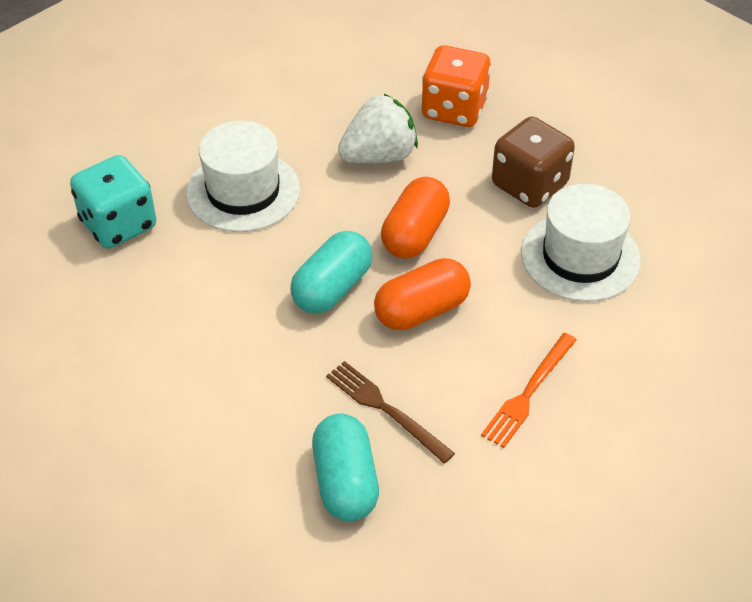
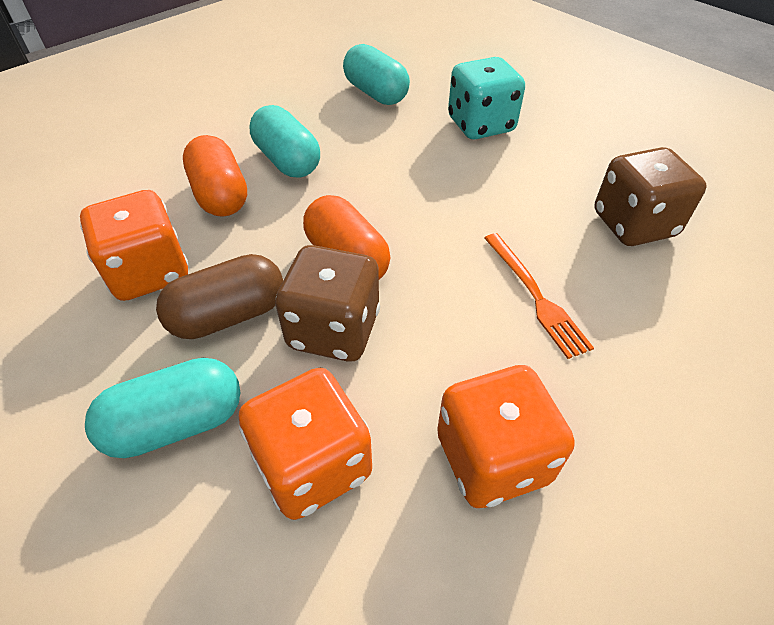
brown capsule: 0 -> 1
brown dice: 1 -> 2
brown fork: 1 -> 0
orange dice: 1 -> 3
turquoise capsule: 2 -> 3
white hat: 2 -> 0
white strawberry: 1 -> 0

